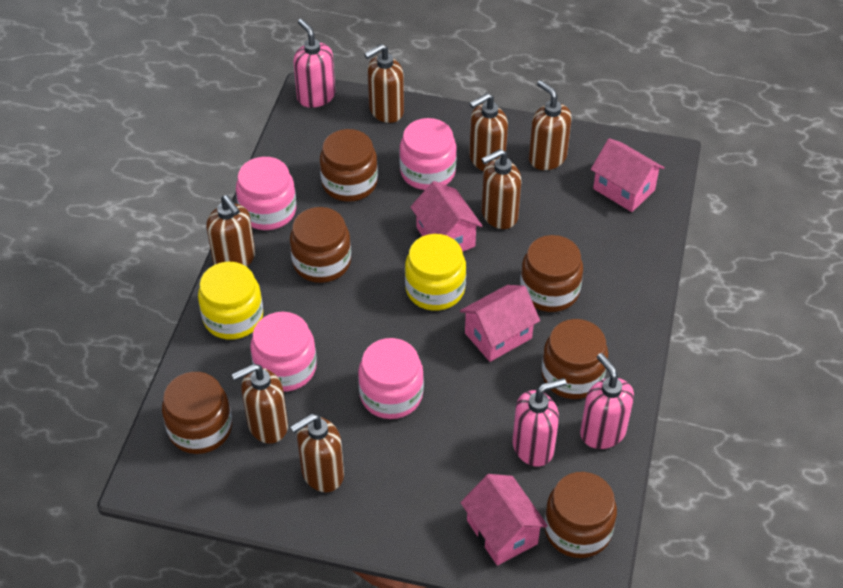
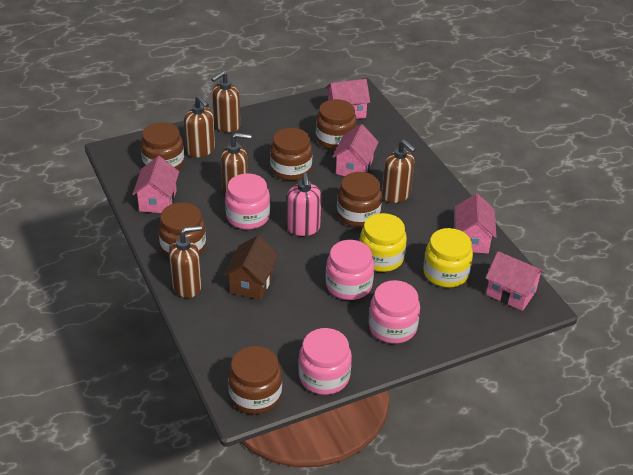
brown house: 0 -> 1
brown soap dispenser: 7 -> 5
pink house: 4 -> 5
pink soap dispenser: 3 -> 1

